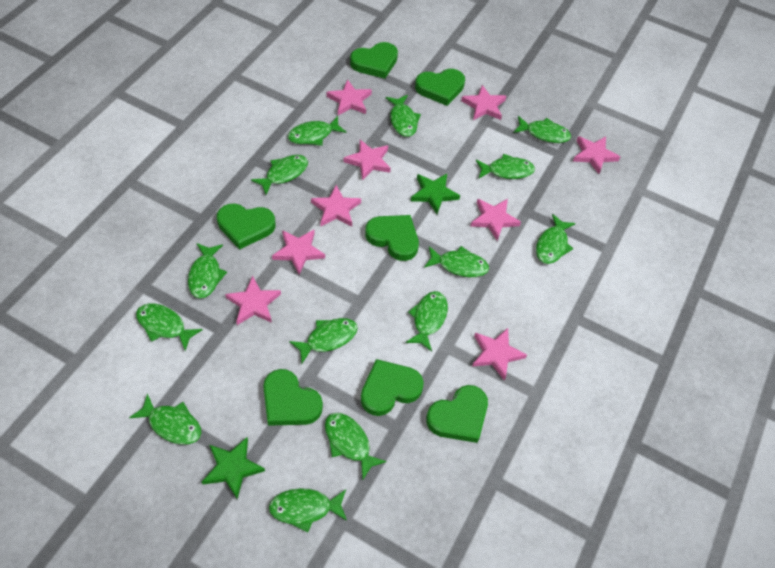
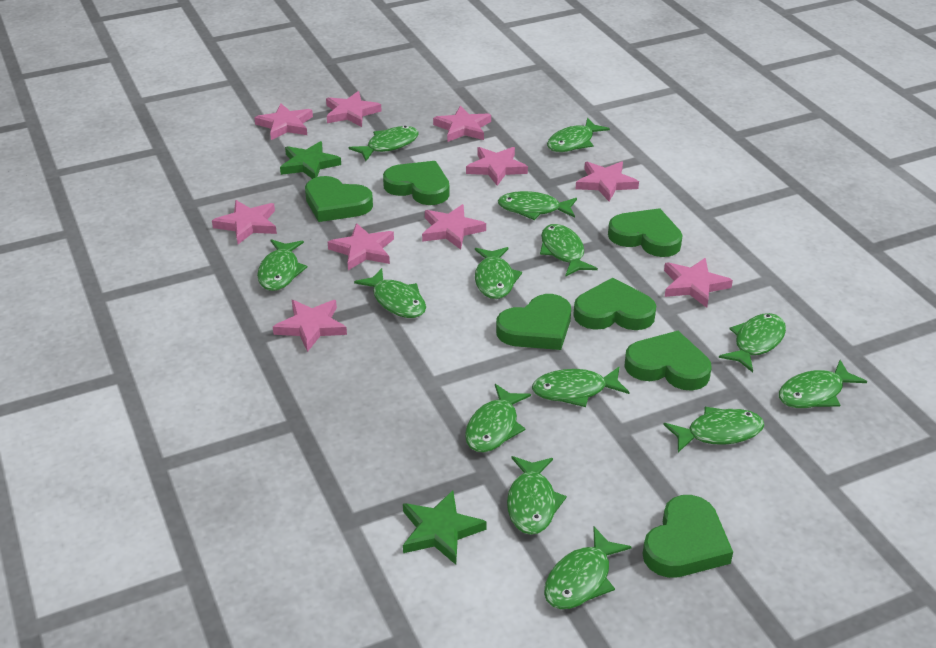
pink star: 9 -> 10

